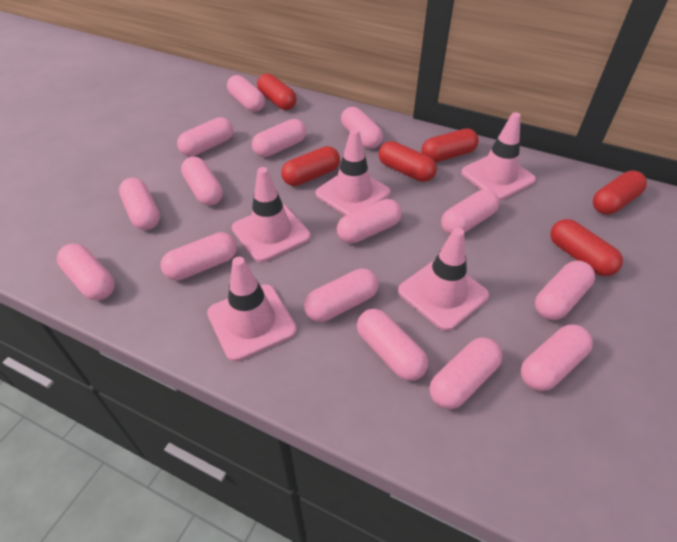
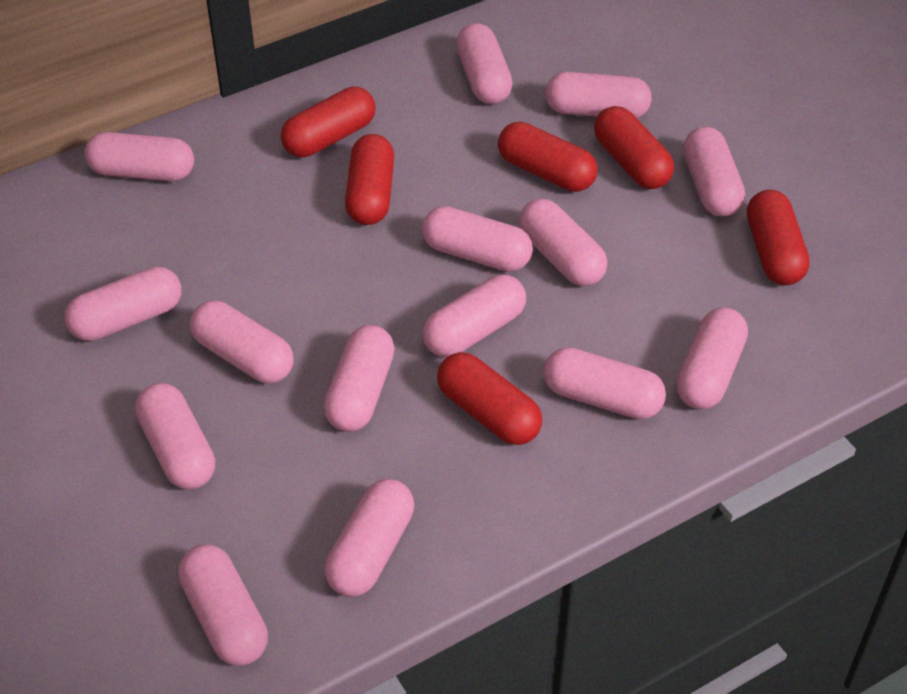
pink traffic cone: 5 -> 0

